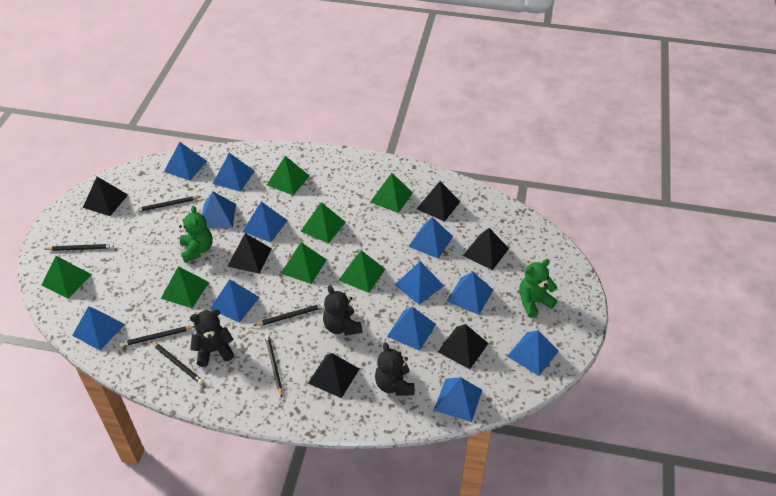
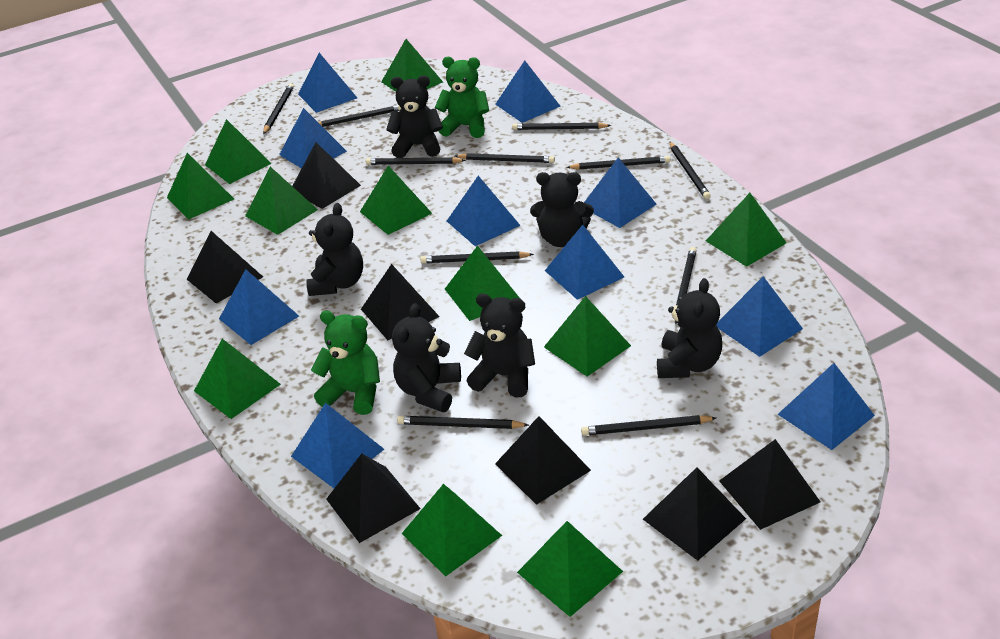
black pencil: 6 -> 11
black pyramid: 6 -> 7
black teddy bear: 3 -> 6
blue pyramid: 12 -> 10
green pyramid: 7 -> 11

